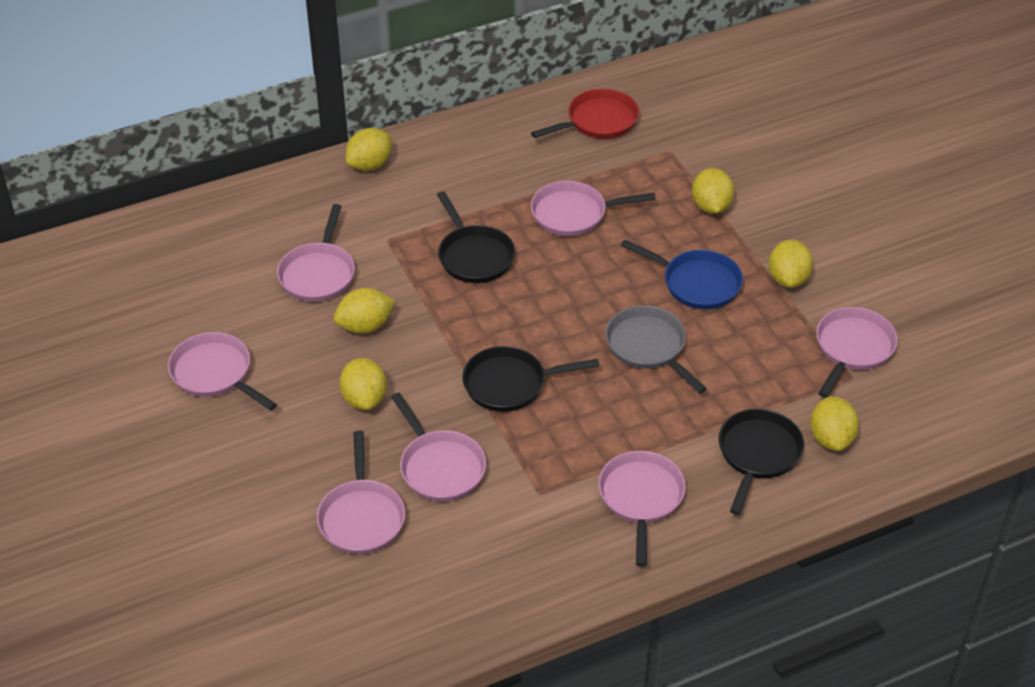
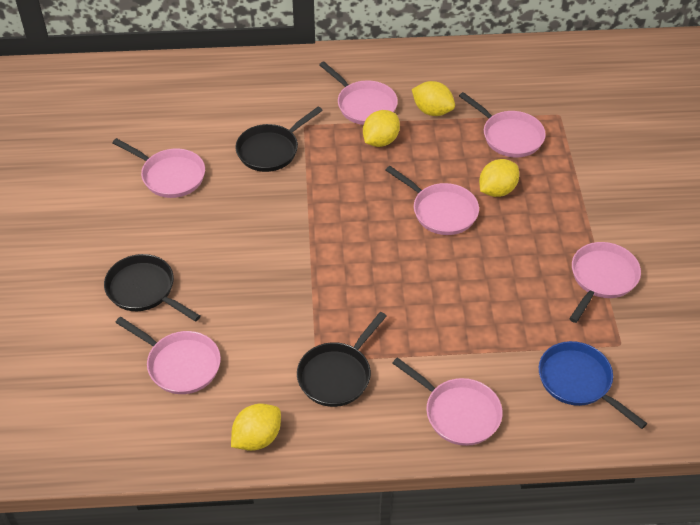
grey pan: 1 -> 0
red pan: 1 -> 0
yellow lemon: 6 -> 4

